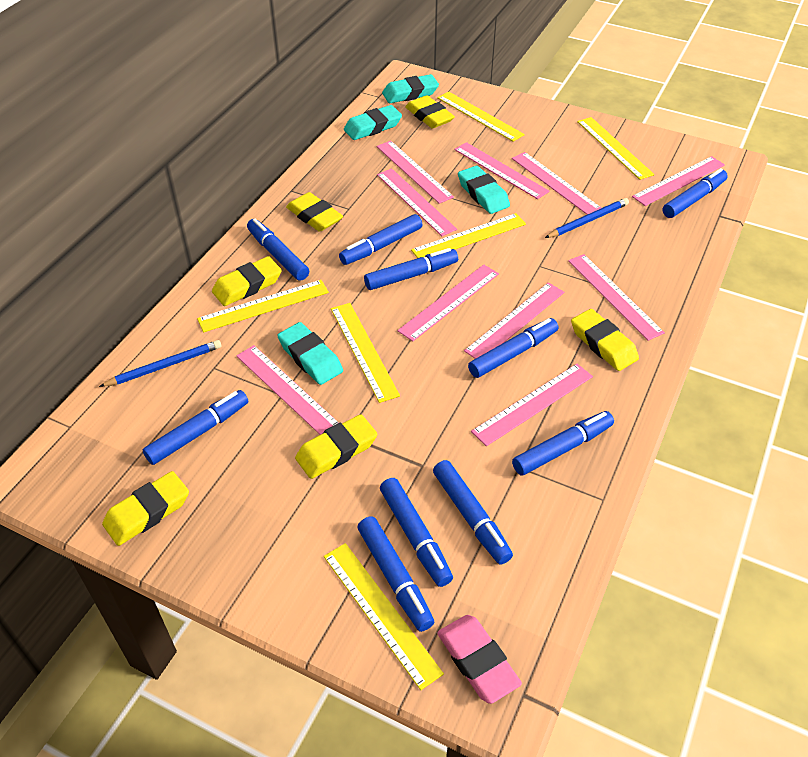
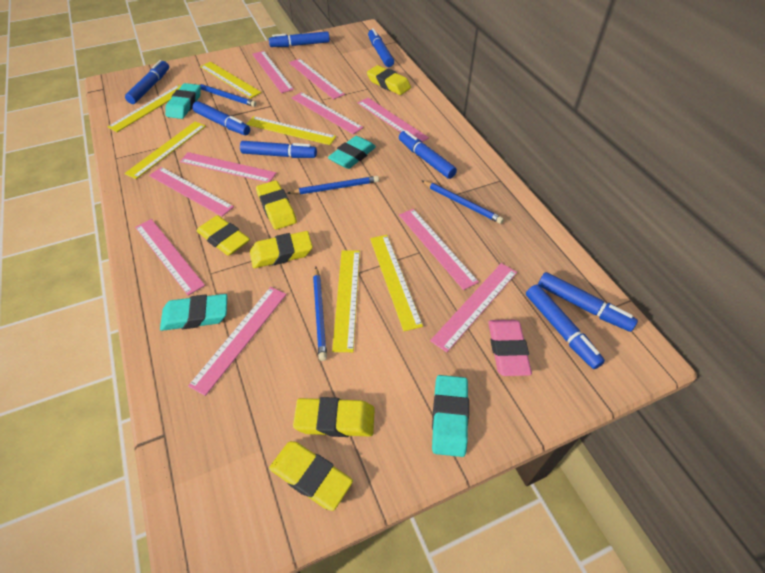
blue marker: 10 -> 8
blue pencil: 2 -> 4

